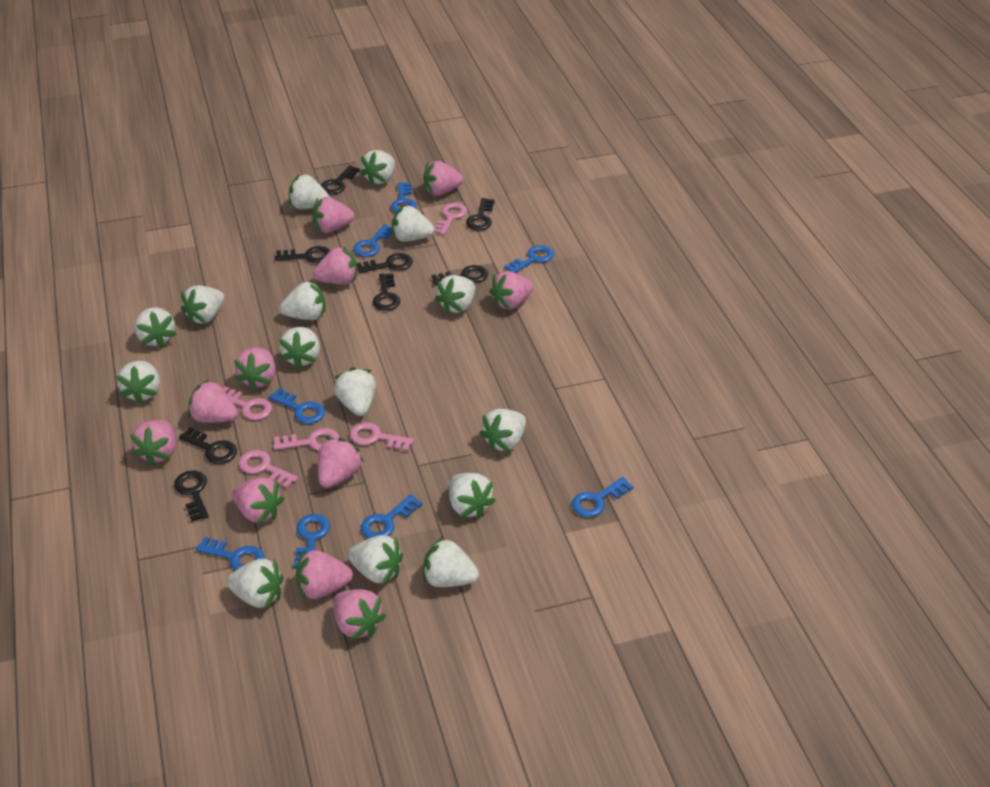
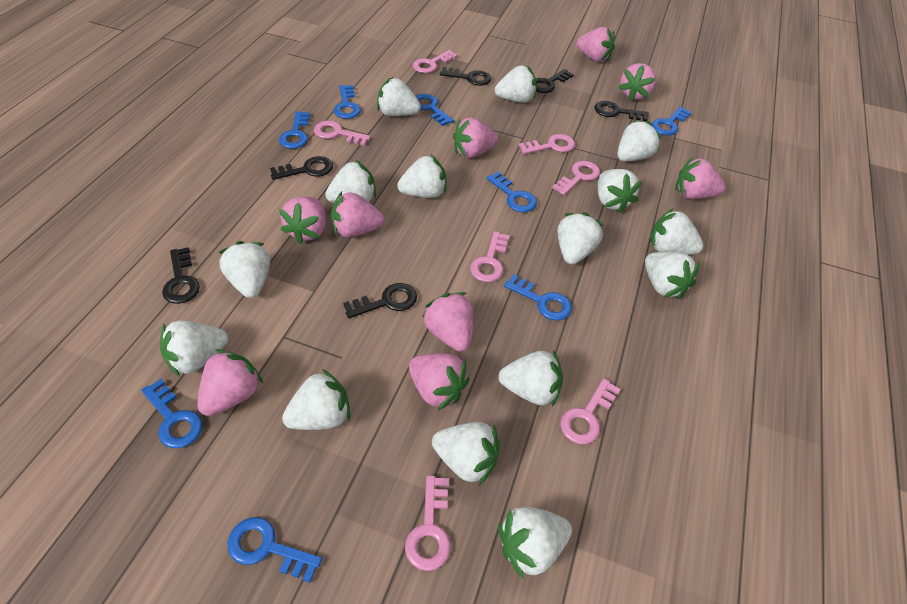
black key: 8 -> 6
pink key: 5 -> 7
pink strawberry: 11 -> 9

